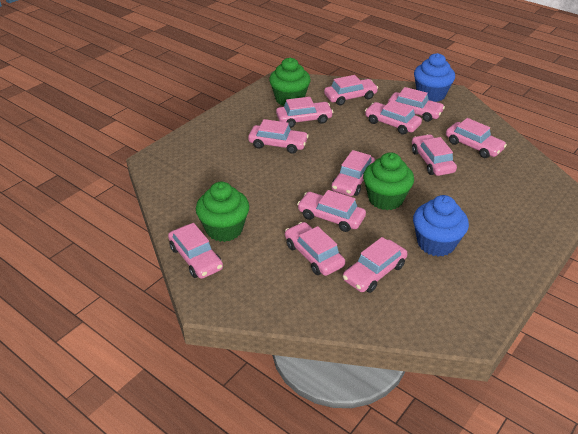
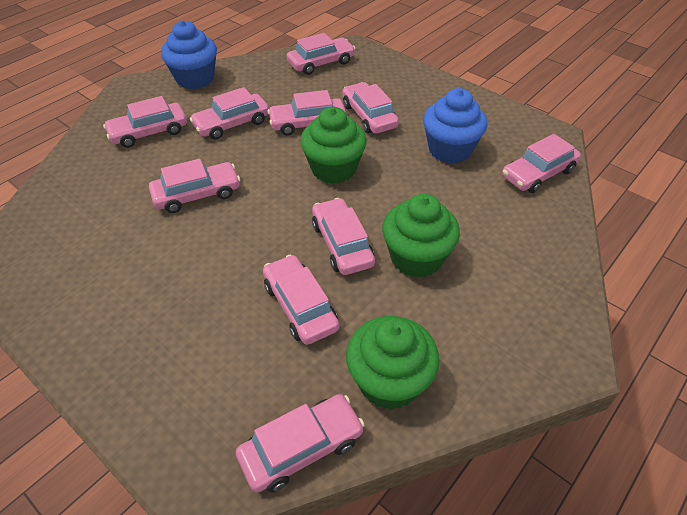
pink car: 12 -> 10

